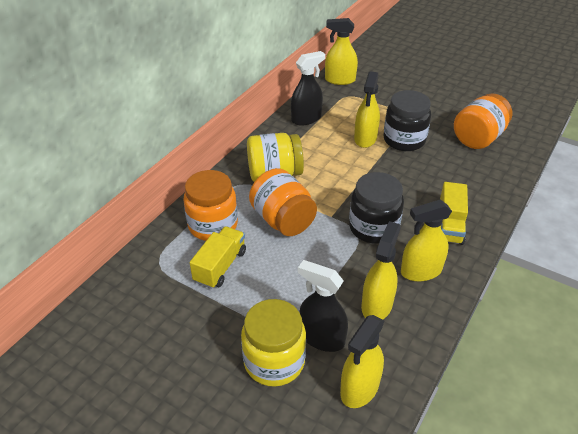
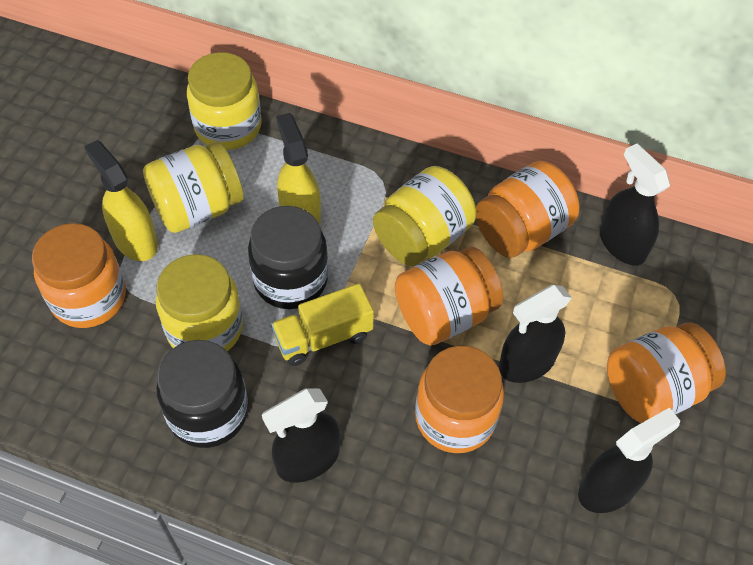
black spray bottle: 2 -> 4
orange jar: 3 -> 5
yellow jar: 2 -> 4
yellow spray bottle: 5 -> 2
yellow truck: 2 -> 1

